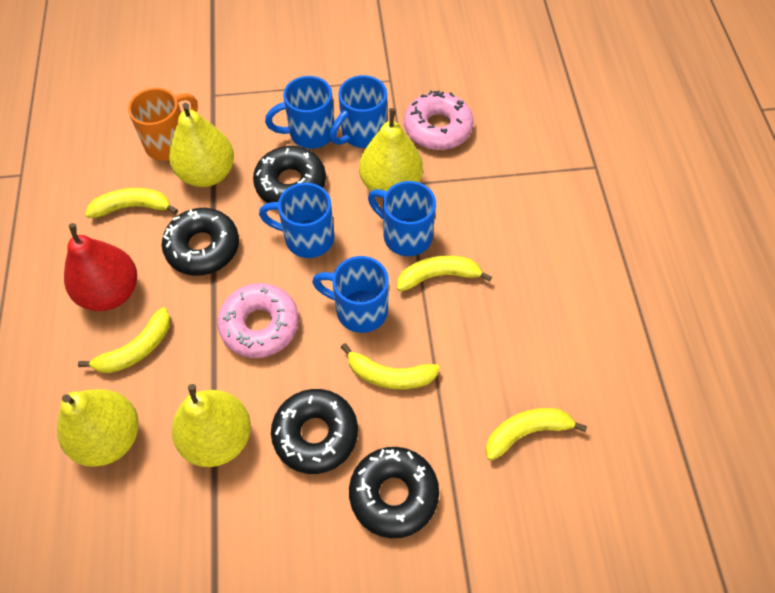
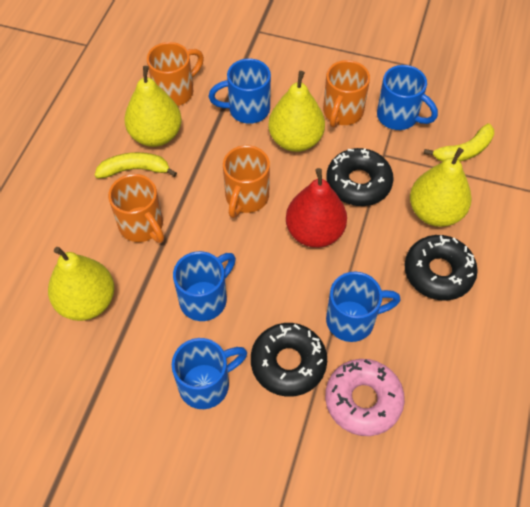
black donut: 4 -> 3
orange mug: 1 -> 4
pink donut: 2 -> 1
yellow banana: 5 -> 2

